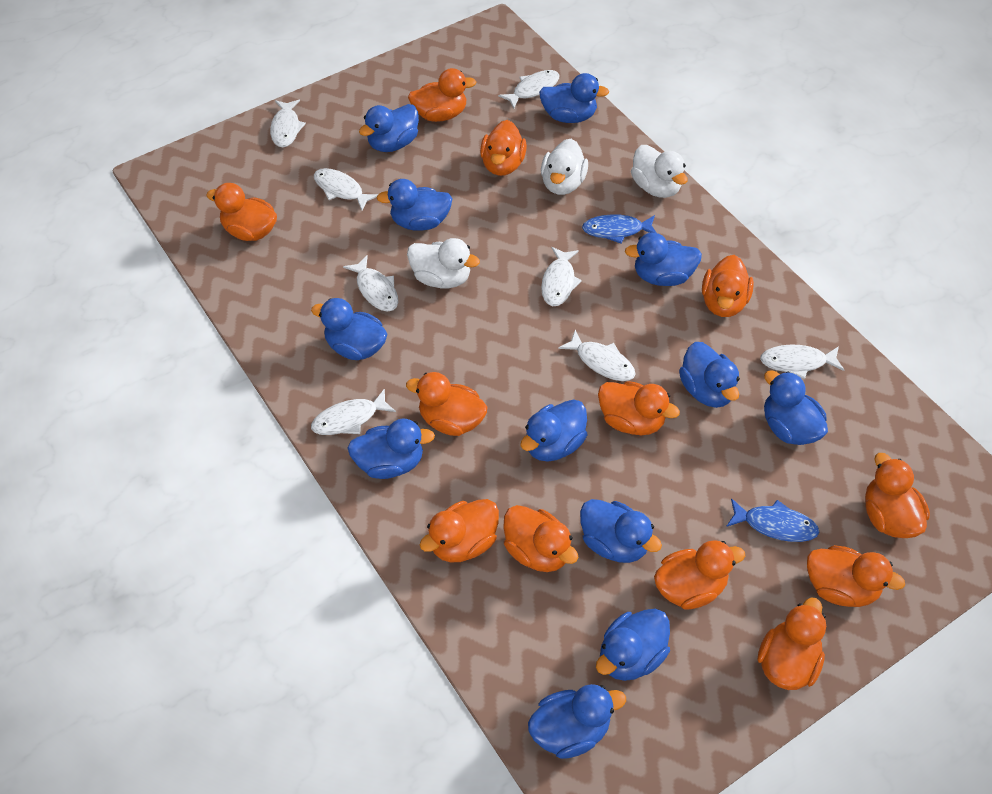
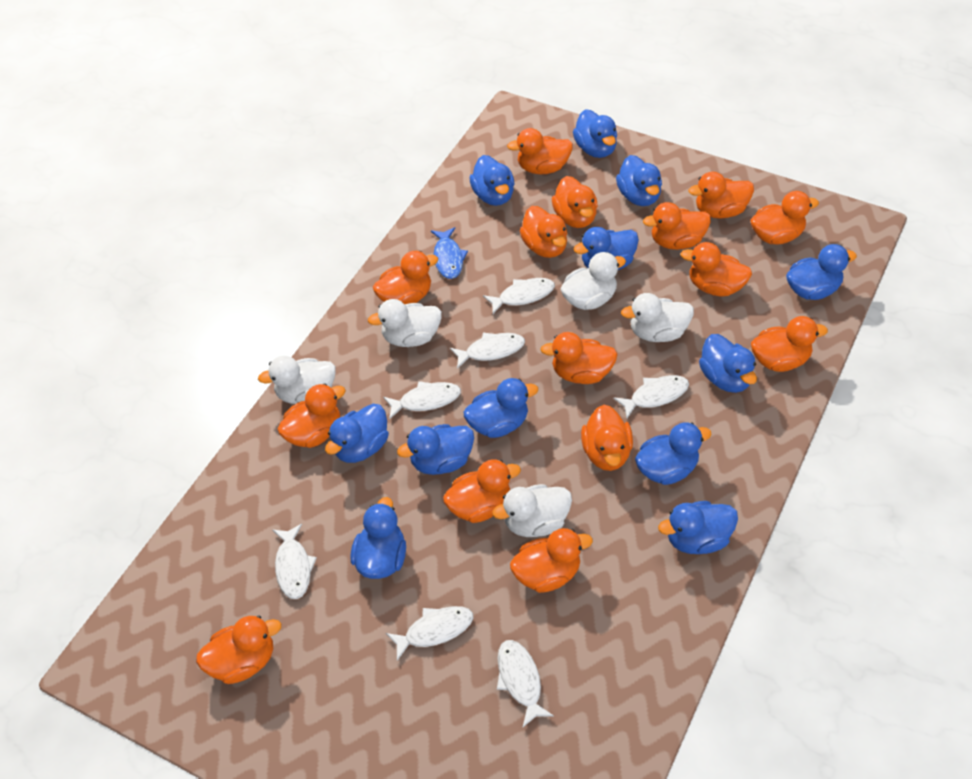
blue fish: 2 -> 1
orange duck: 12 -> 15
white duck: 3 -> 5
white fish: 8 -> 7

